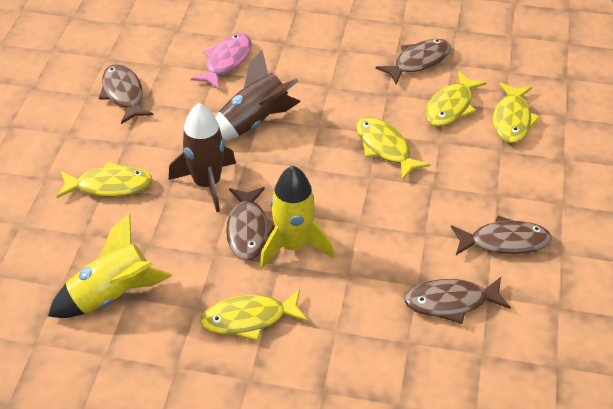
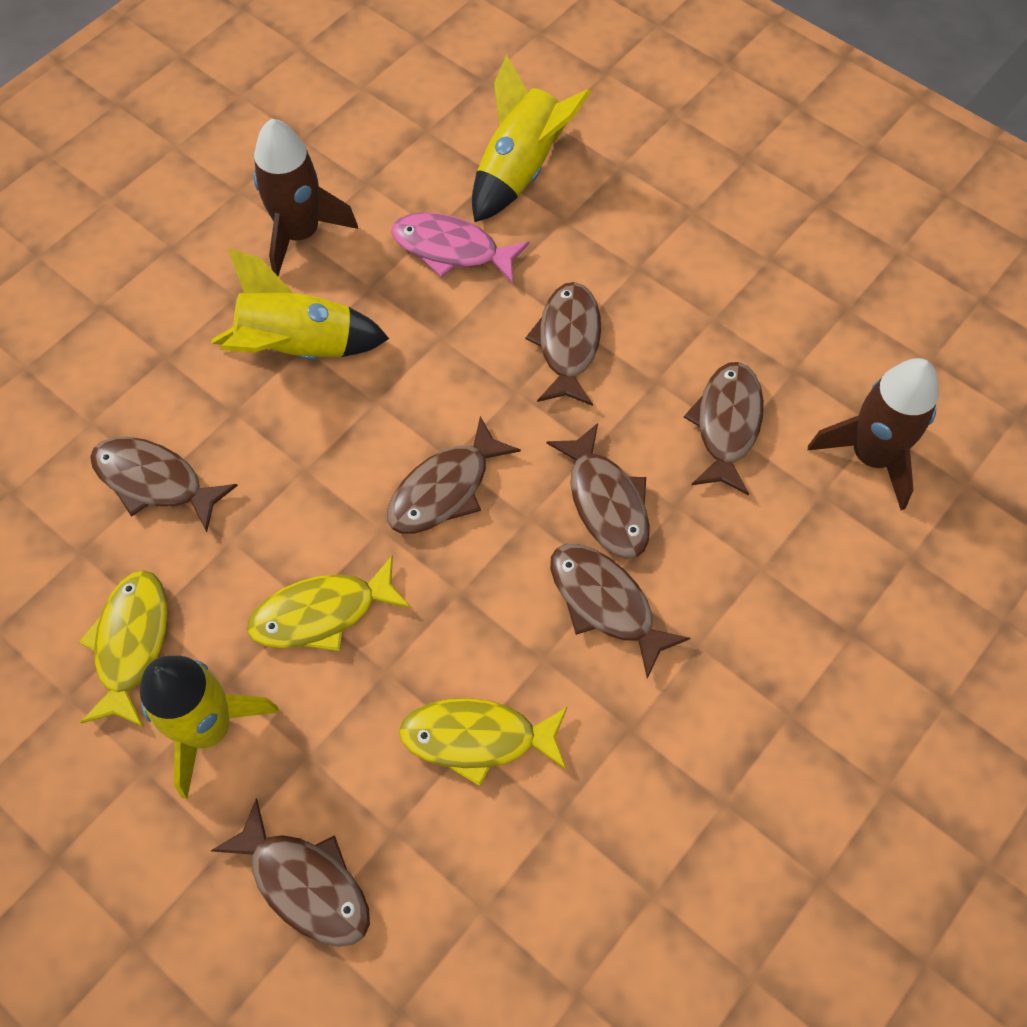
brown fish: 5 -> 7
yellow fish: 5 -> 3
yellow rocket: 2 -> 3

